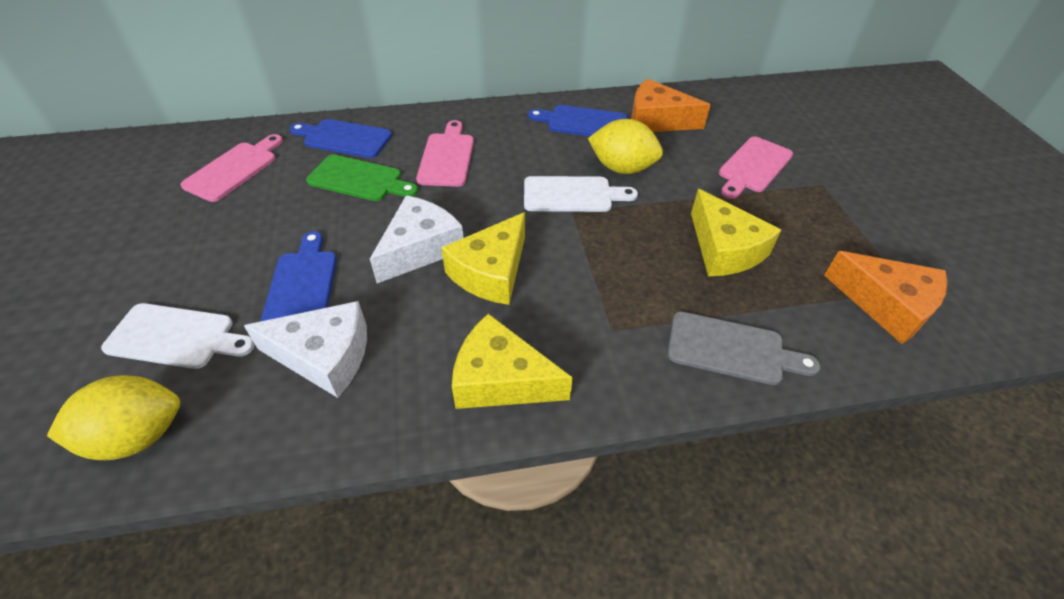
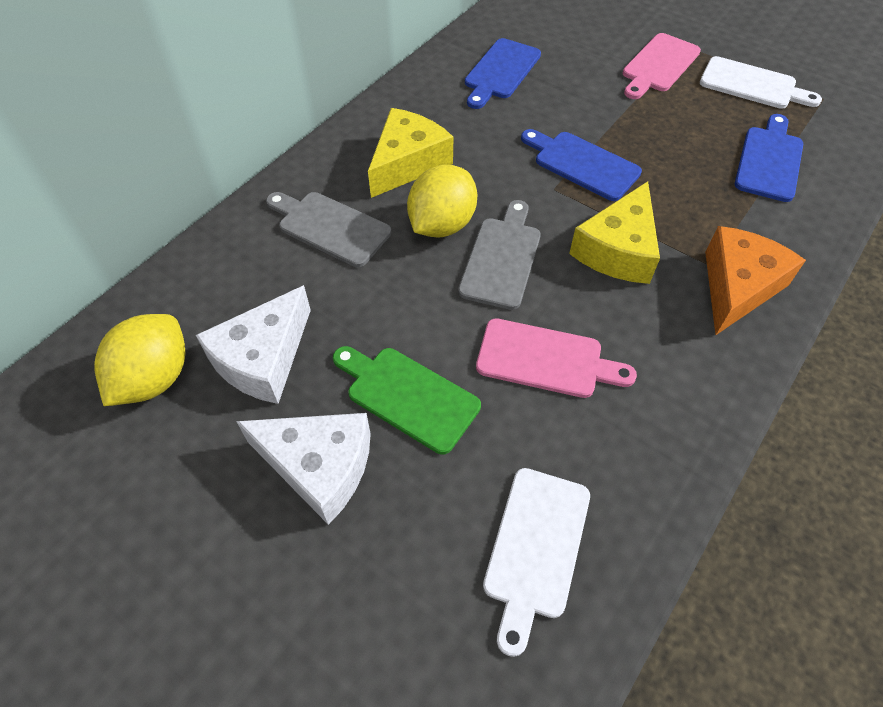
grey cutting board: 1 -> 2
orange cheese: 2 -> 1
pink cutting board: 3 -> 2
yellow cheese: 3 -> 2

